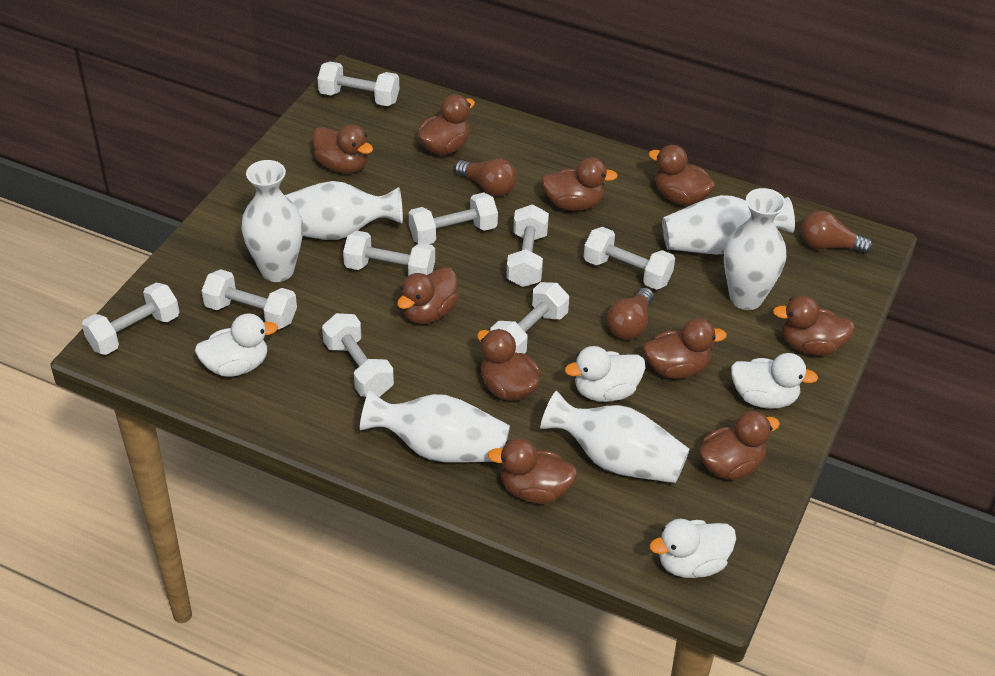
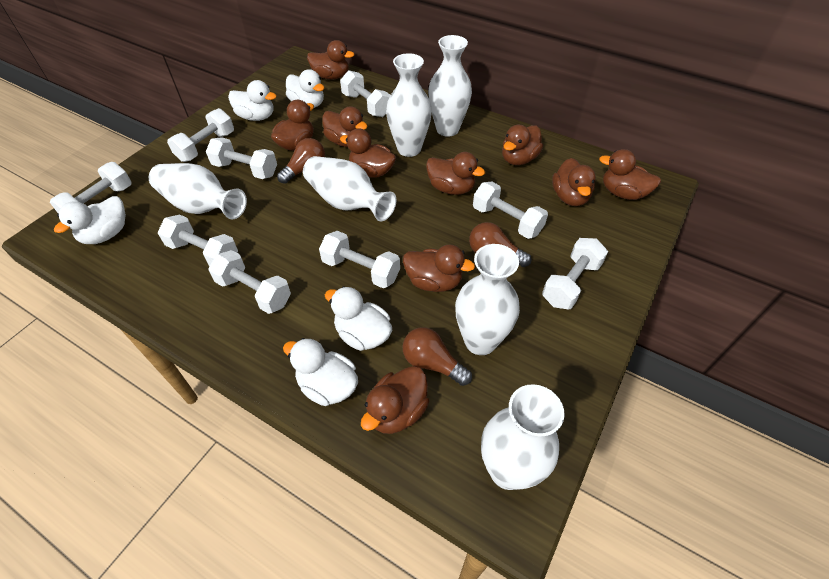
white duck: 4 -> 5

